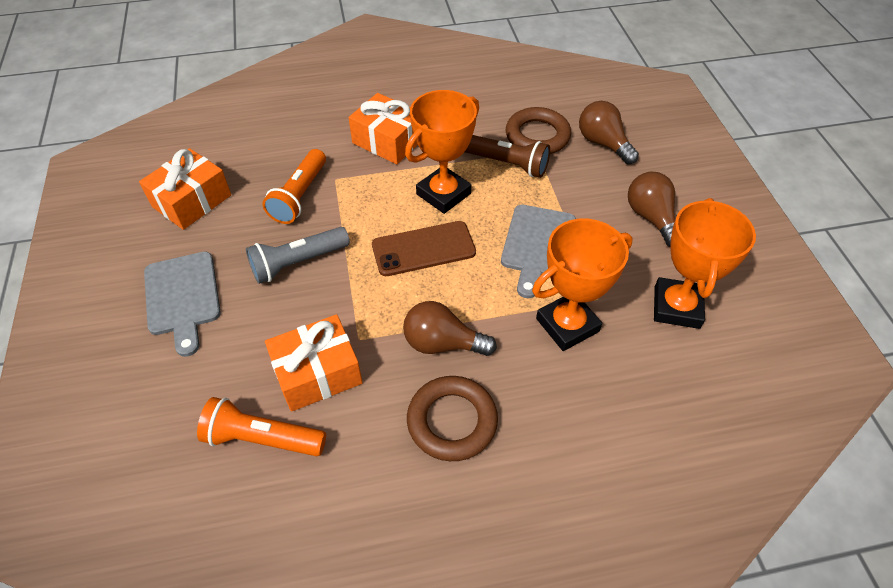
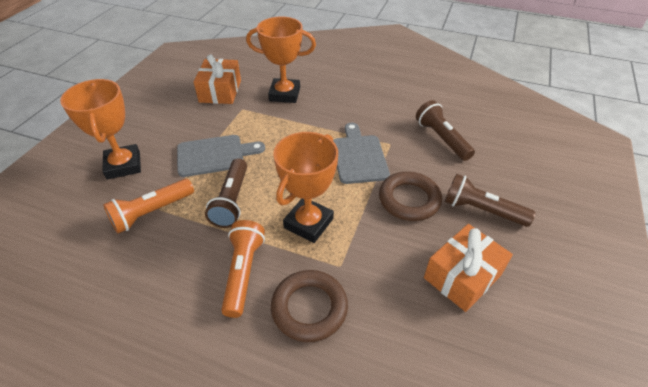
brown flashlight: 1 -> 3
brown light bulb: 3 -> 0
brown phone: 1 -> 0
grey flashlight: 1 -> 0
orange gift: 3 -> 2

